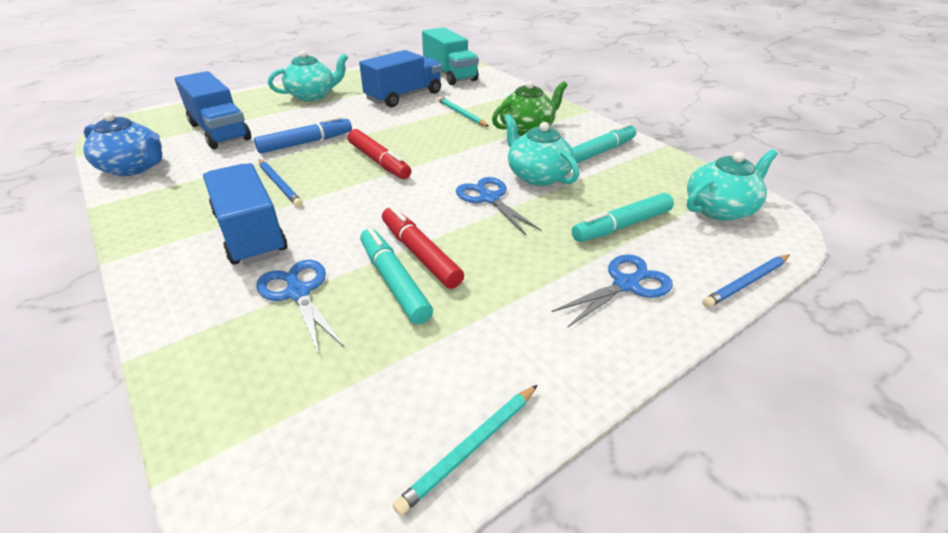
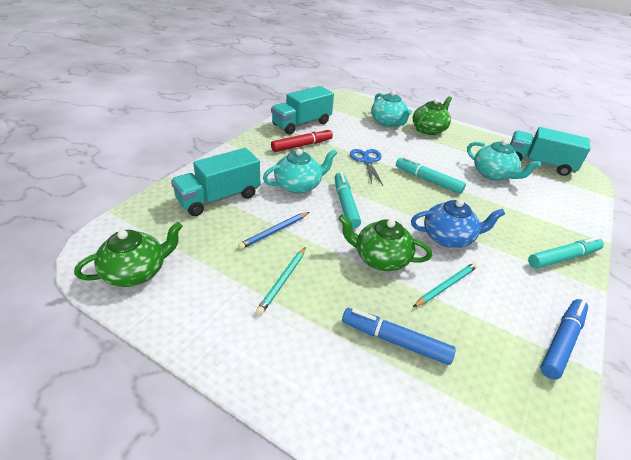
blue marker: 1 -> 2
blue pencil: 2 -> 1
blue scissors: 3 -> 1
blue truck: 3 -> 0
green teapot: 1 -> 3
red marker: 2 -> 1
turquoise truck: 1 -> 3

